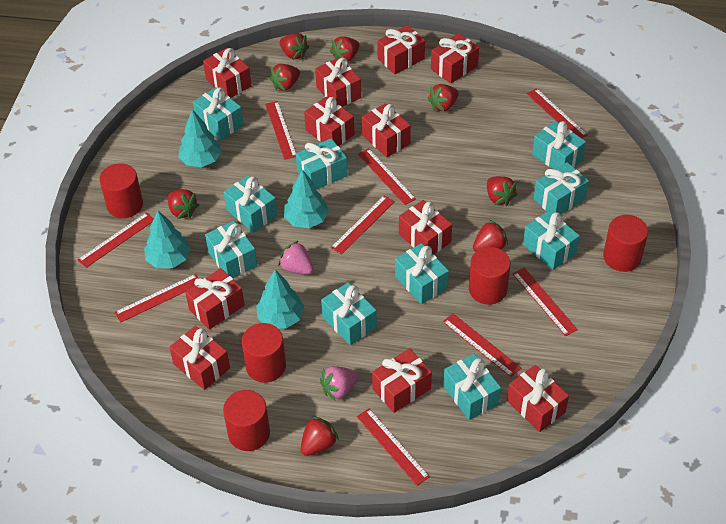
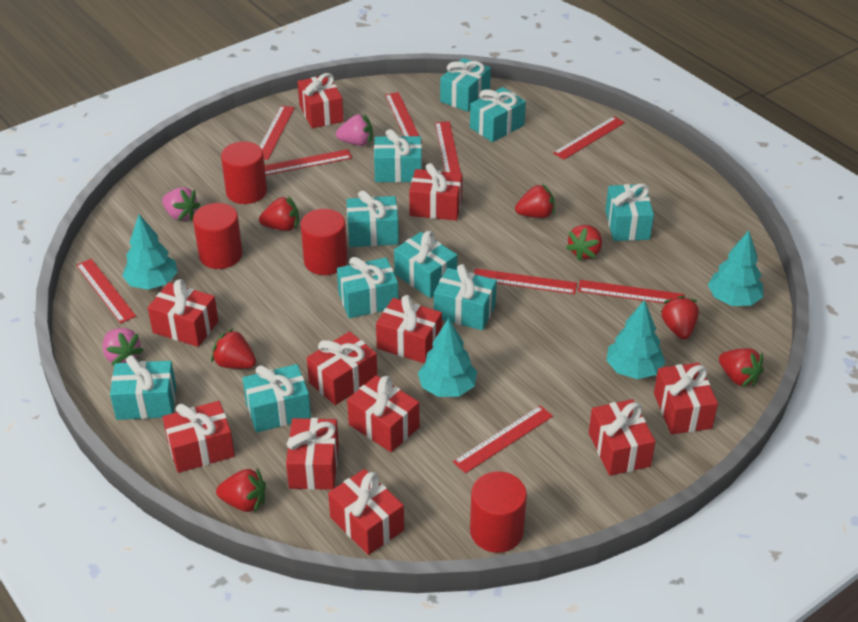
pink strawberry: 2 -> 3
red cylinder: 5 -> 4
red strawberry: 8 -> 7

